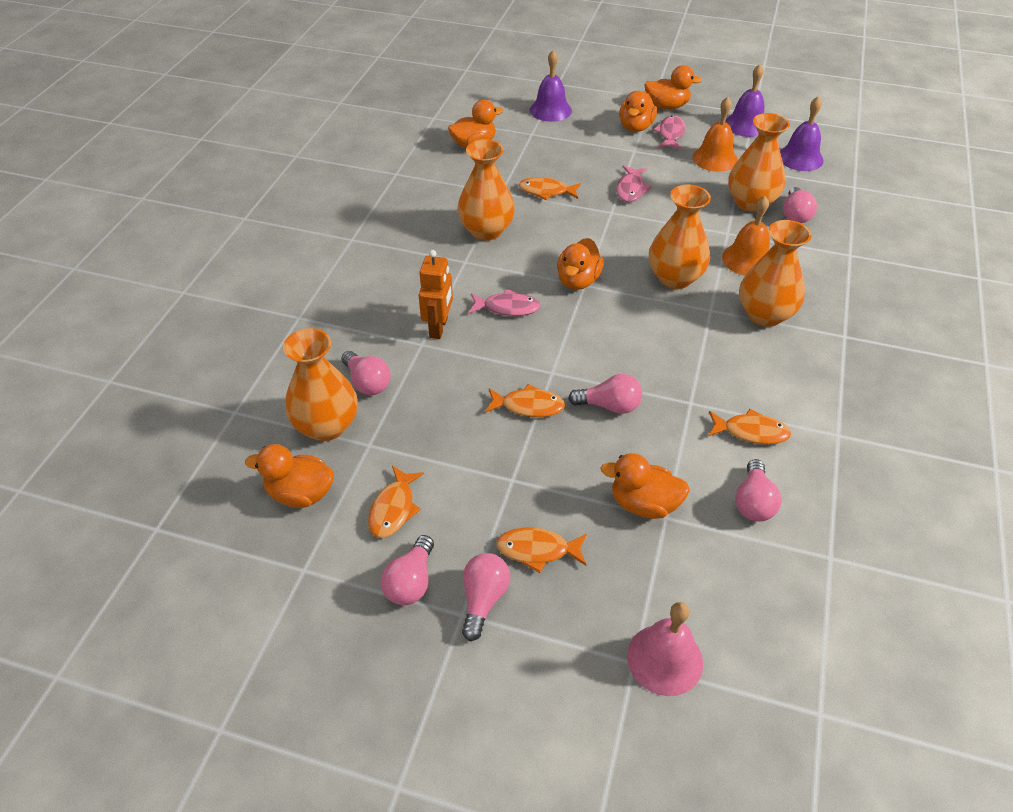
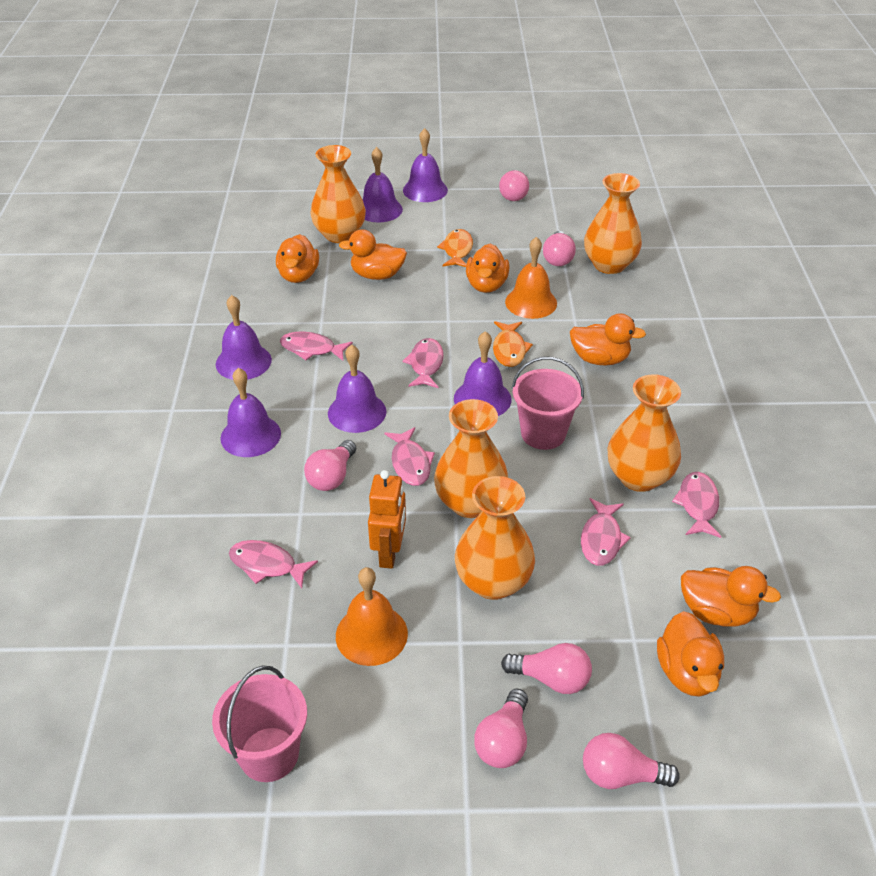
orange fish: 5 -> 2
pink bell: 1 -> 0
pink bucket: 0 -> 2
pink fish: 3 -> 6
purple bell: 3 -> 6

